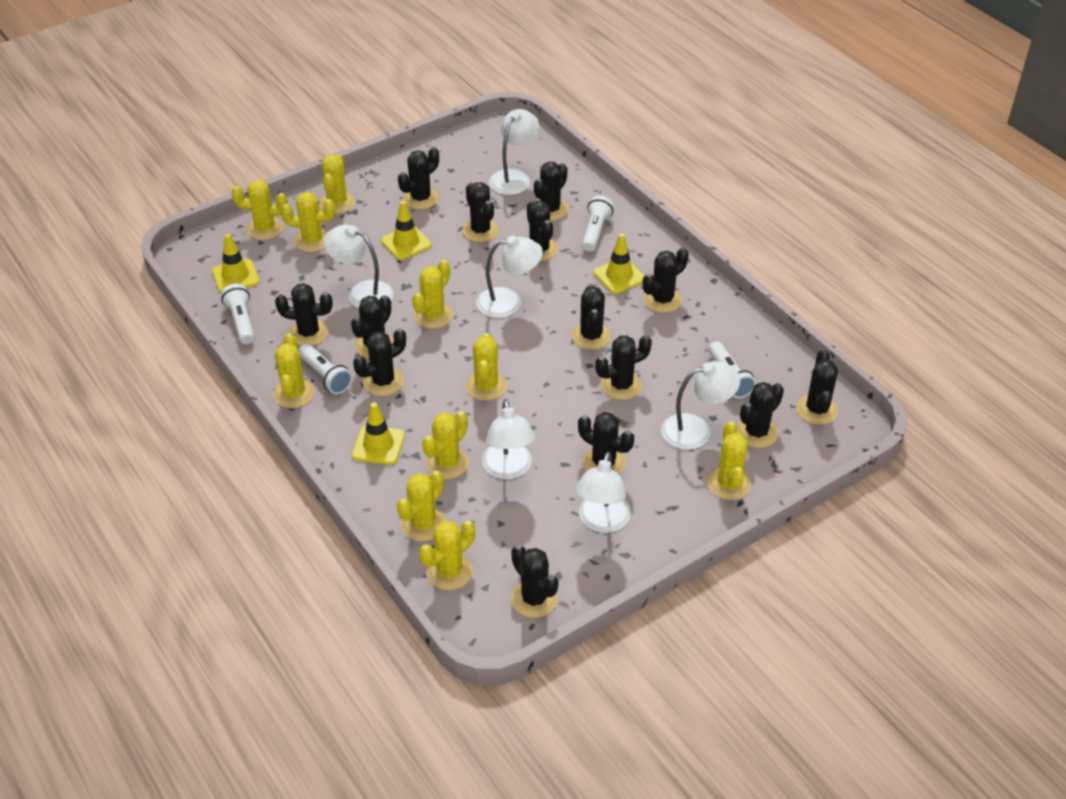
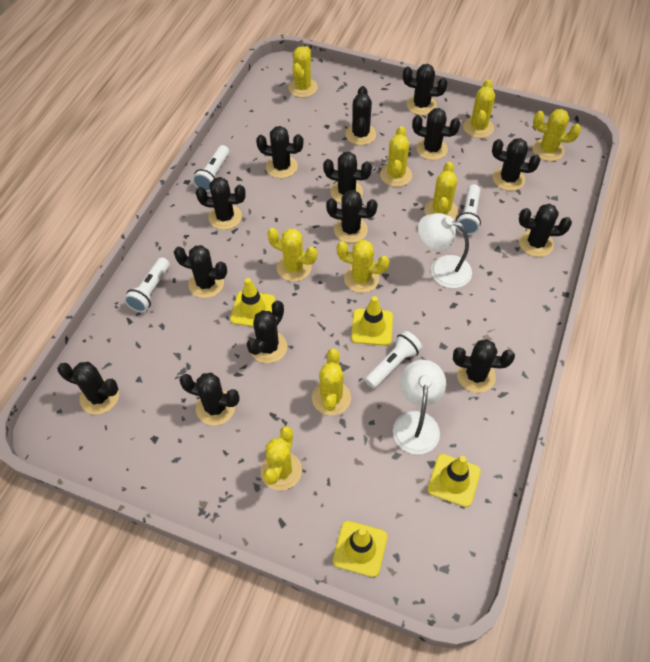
white lamp: 6 -> 2
yellow cactus: 10 -> 9

